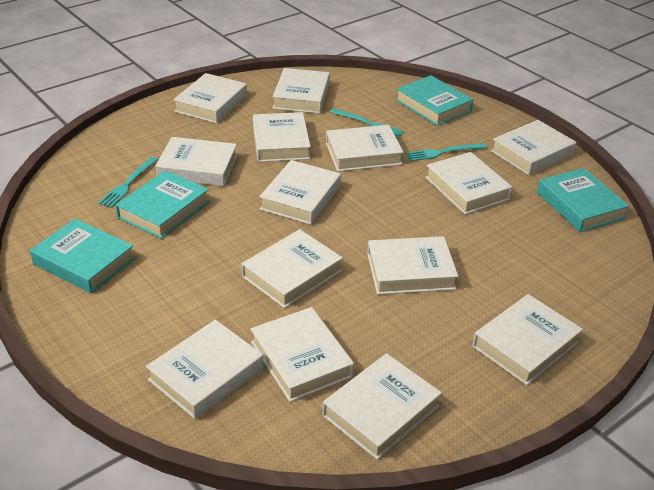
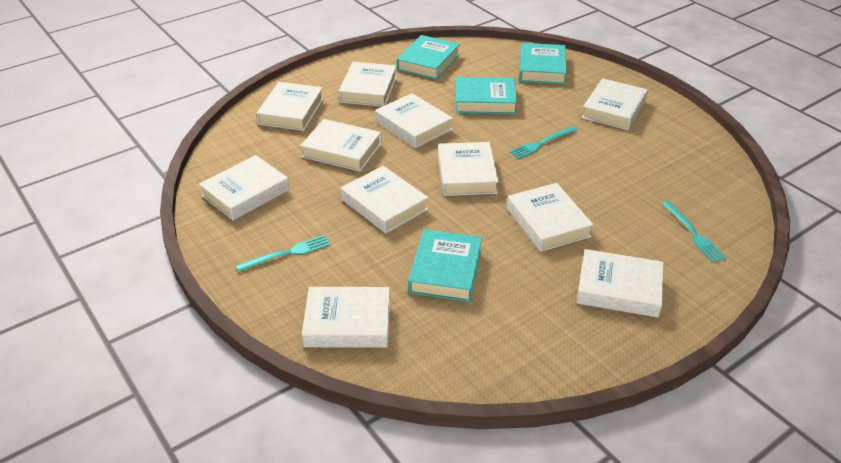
white book: 14 -> 11

